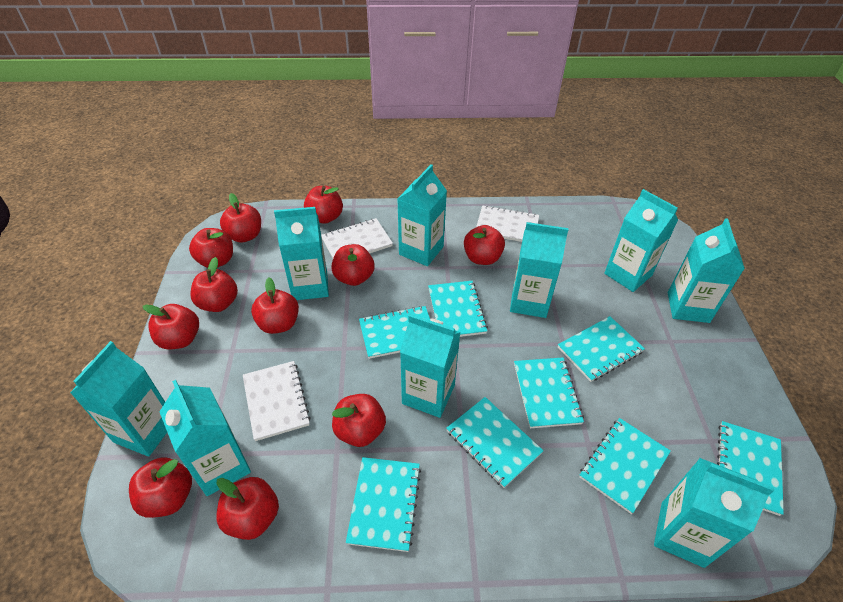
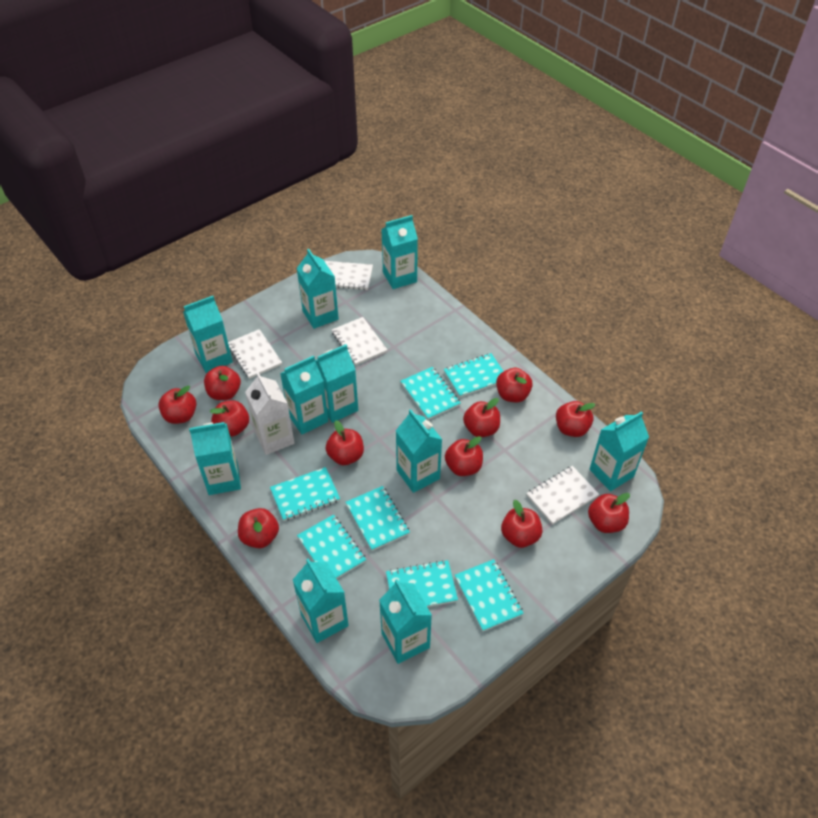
turquoise carton: 9 -> 10
turquoise notebook: 8 -> 7
white carton: 0 -> 1
white notebook: 3 -> 4

